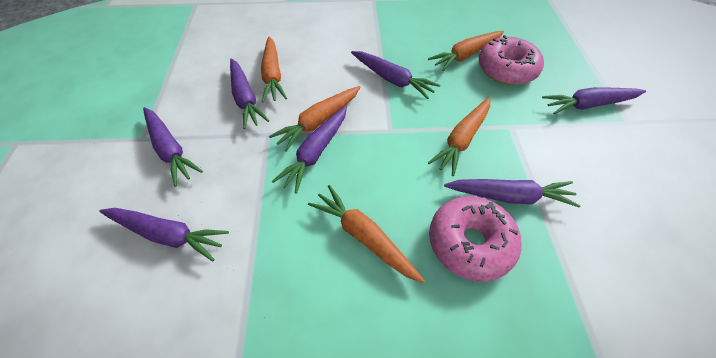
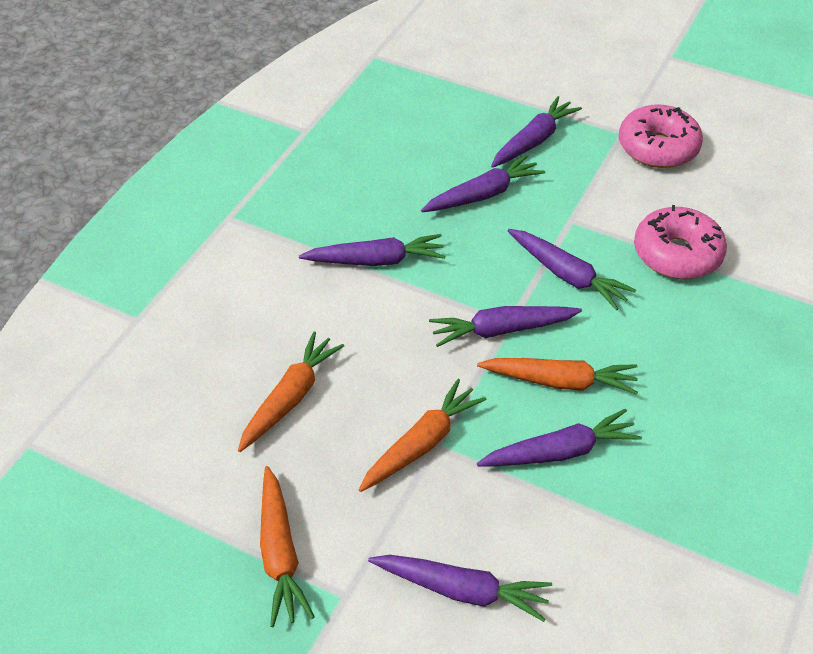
orange carrot: 5 -> 4

